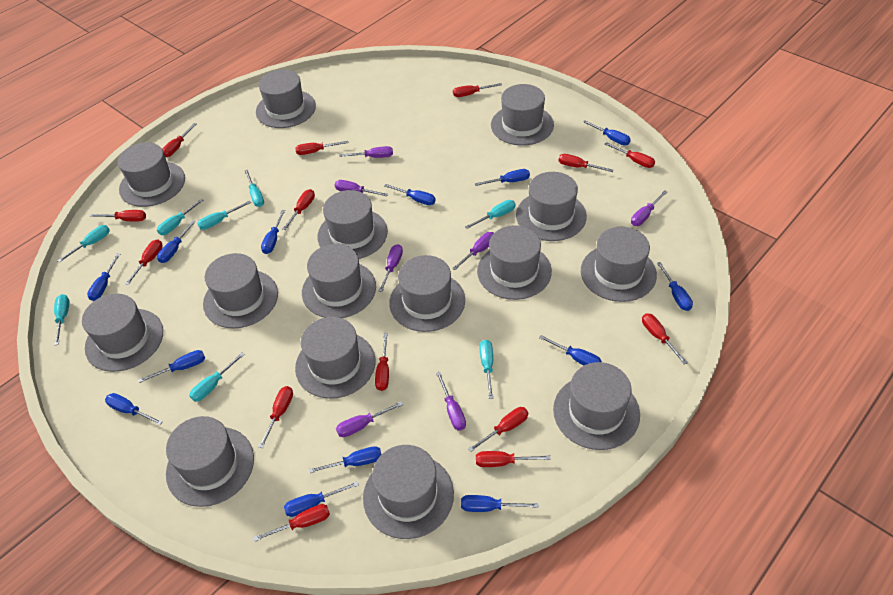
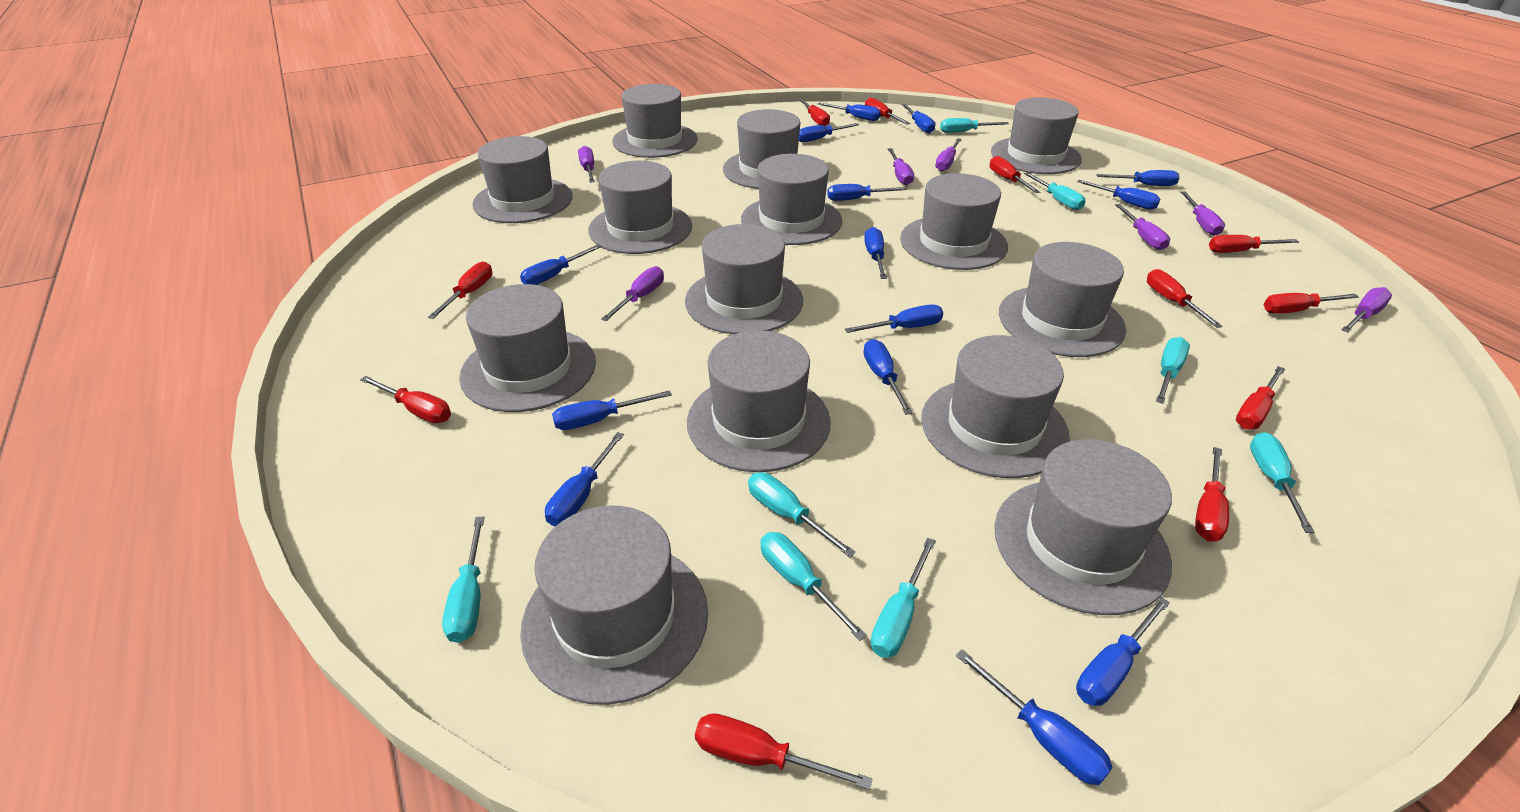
blue screwdriver: 13 -> 14
grey hat: 15 -> 14
red screwdriver: 14 -> 11

